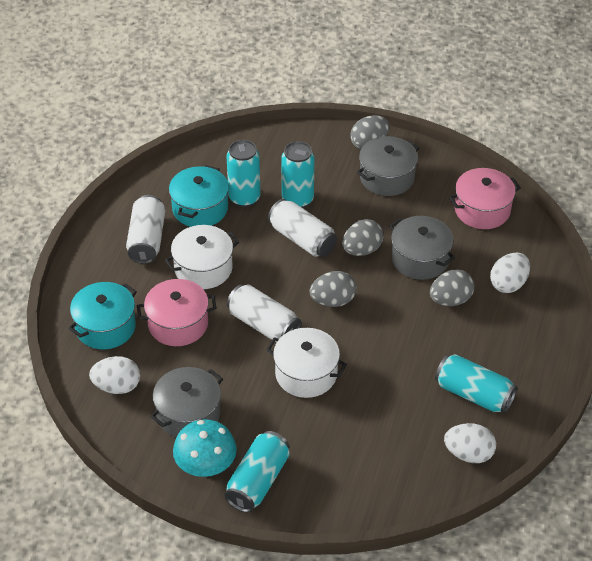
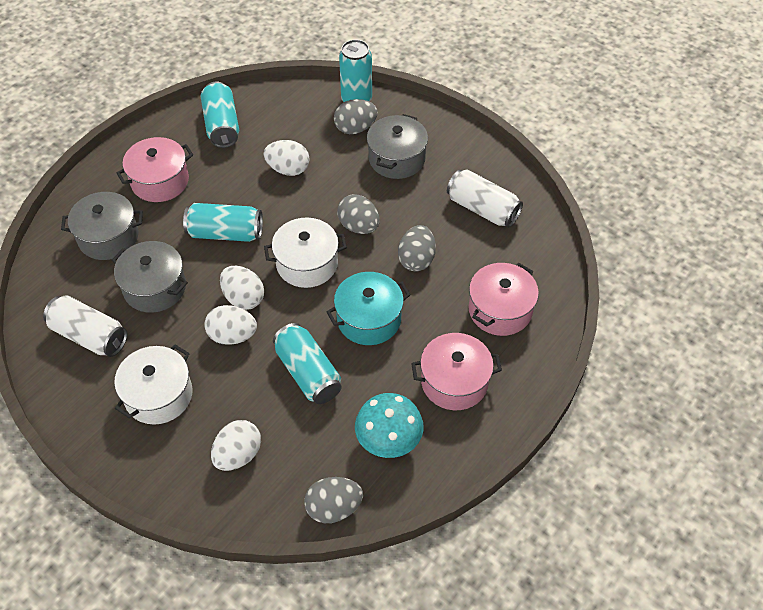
pink pot: 2 -> 3
turquoise pot: 2 -> 1
white can: 3 -> 2
white egg: 3 -> 4

